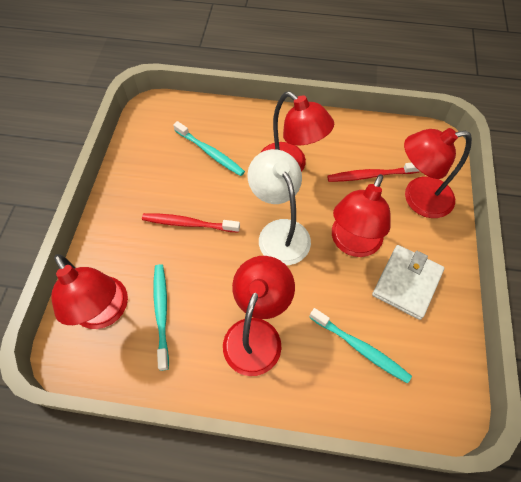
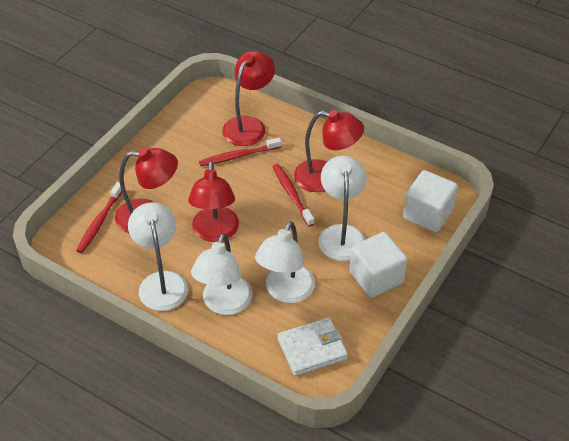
red lamp: 5 -> 4
red toothbrush: 2 -> 3
turquoise toothbrush: 3 -> 0
white cube: 0 -> 2
white lamp: 1 -> 4

